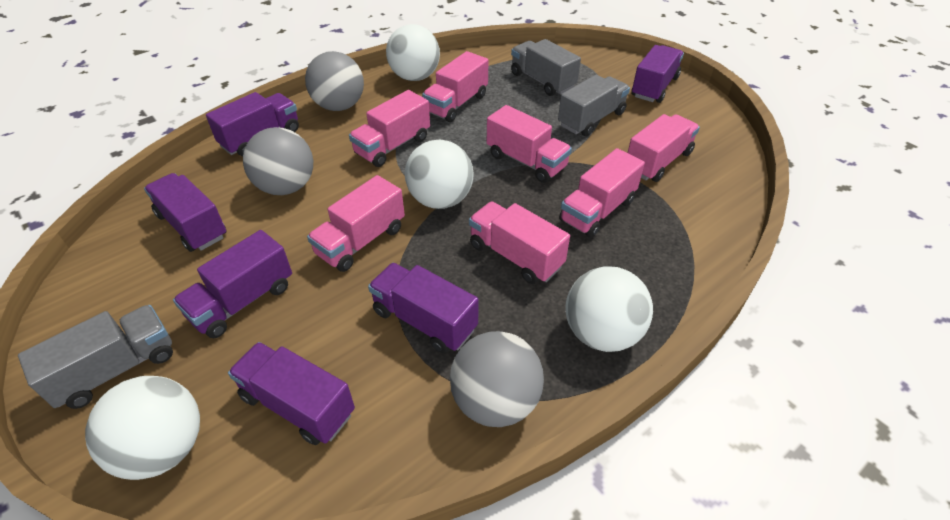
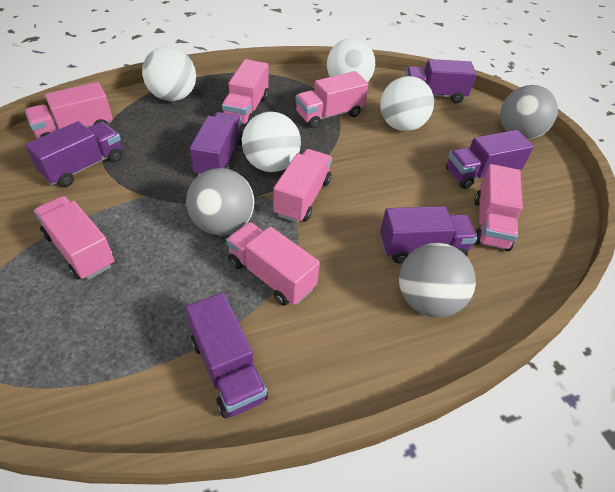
grey truck: 3 -> 0

